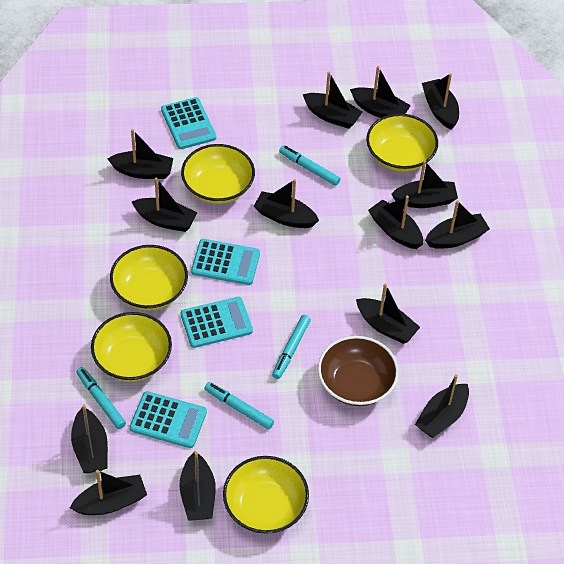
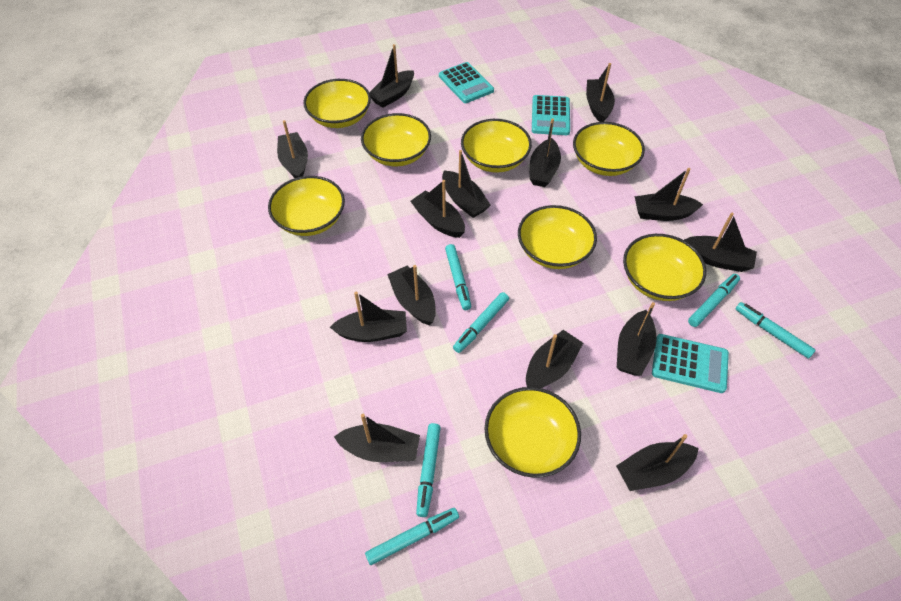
brown bowl: 1 -> 0
turquoise calculator: 4 -> 3
turquoise marker: 4 -> 6
yellow bowl: 5 -> 8

